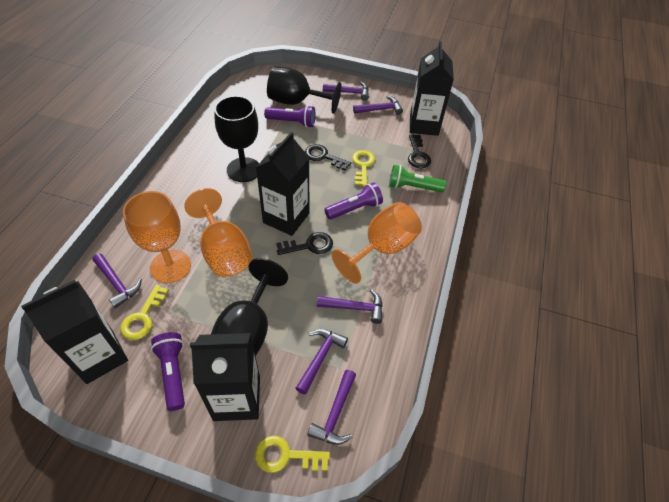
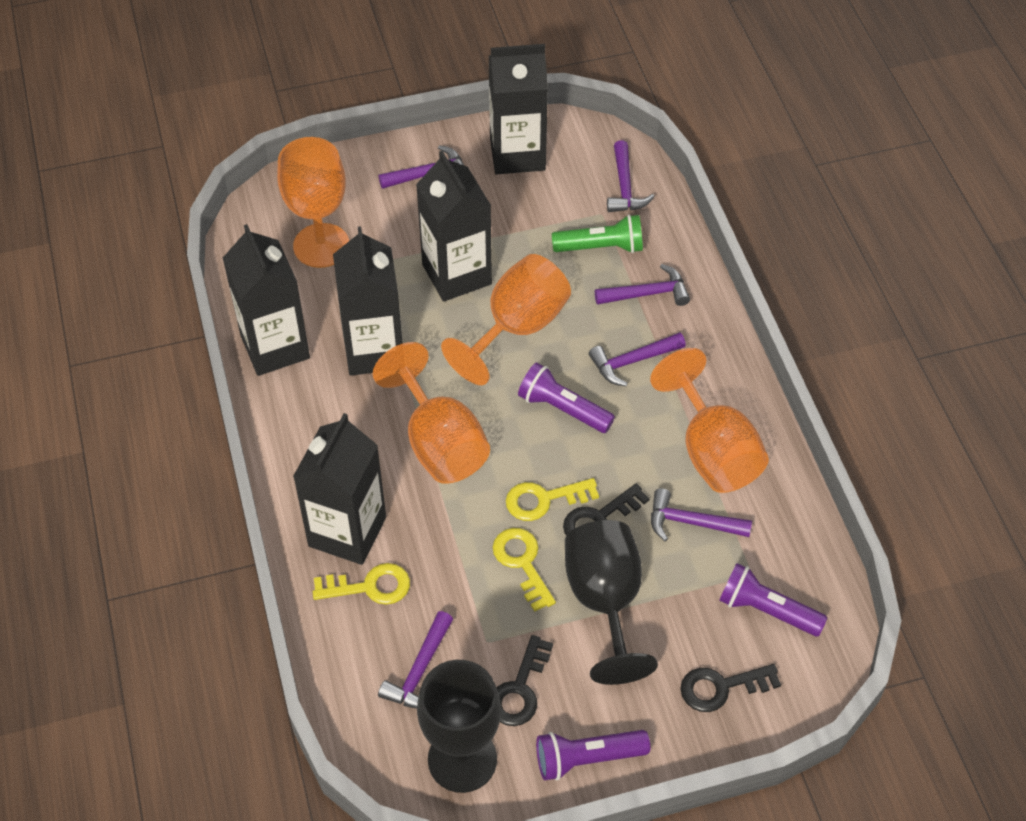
black carton: 4 -> 5
black goblet: 3 -> 2
orange goblet: 3 -> 4

